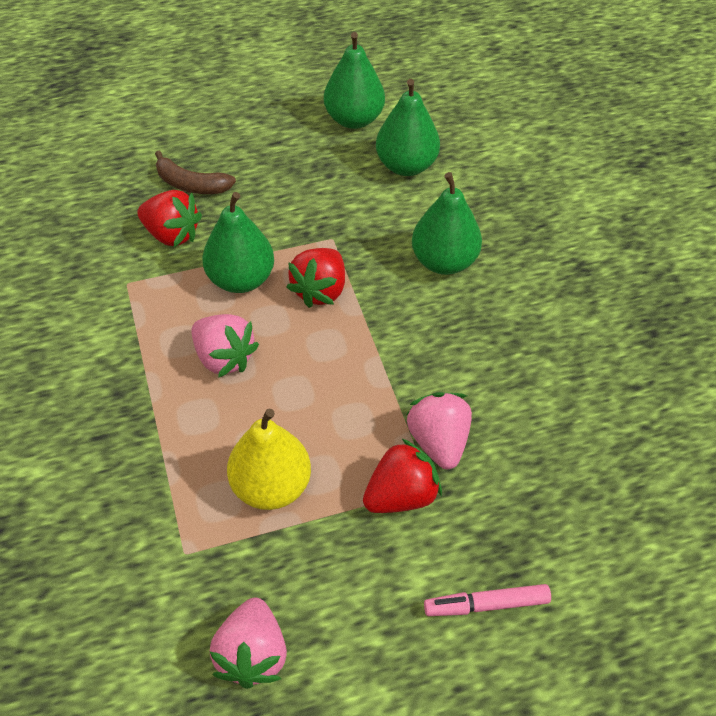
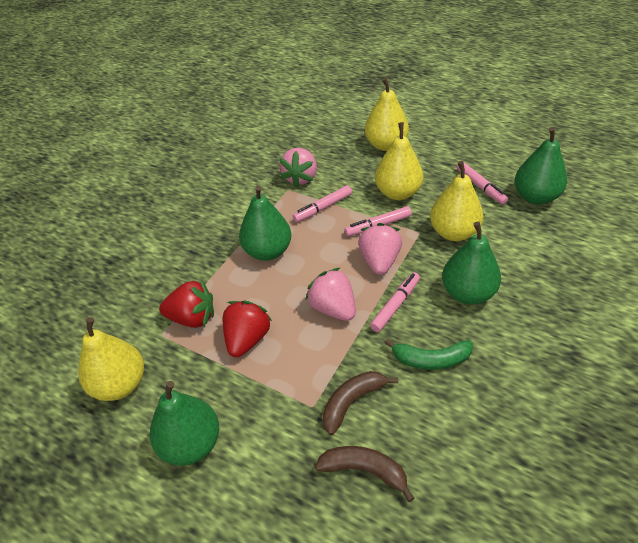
brown banana: 1 -> 2
green banana: 0 -> 1
pink marker: 1 -> 4
red strawberry: 3 -> 2
yellow pear: 1 -> 4

